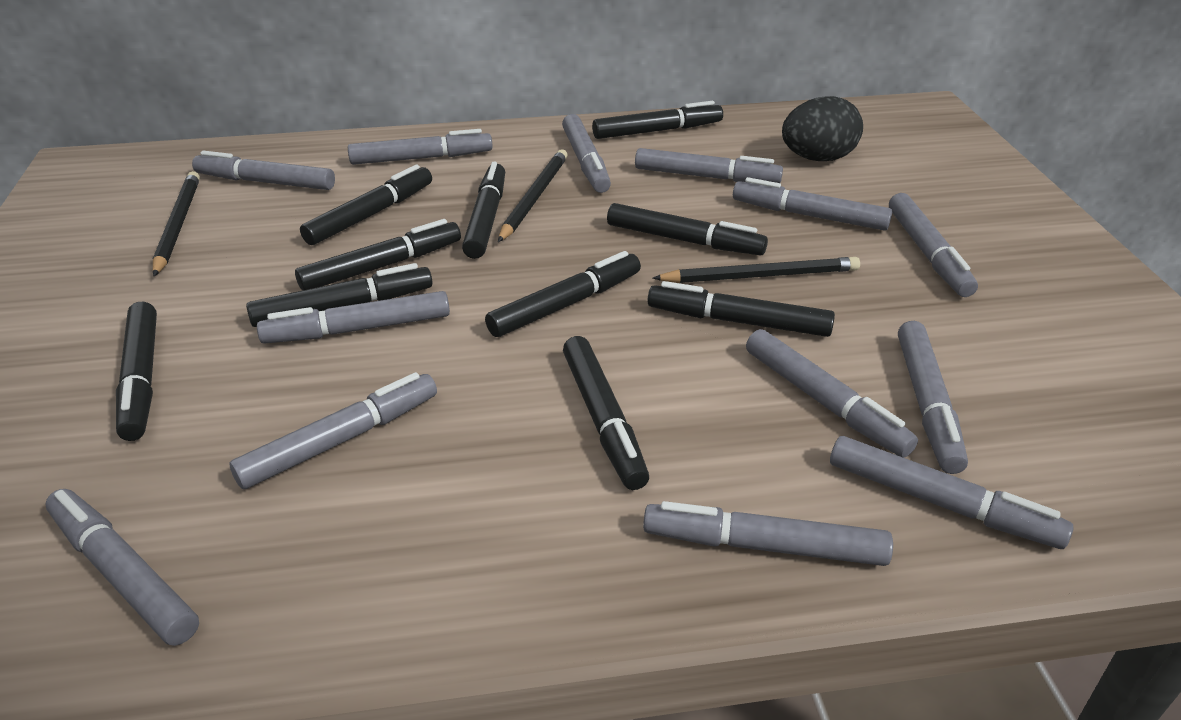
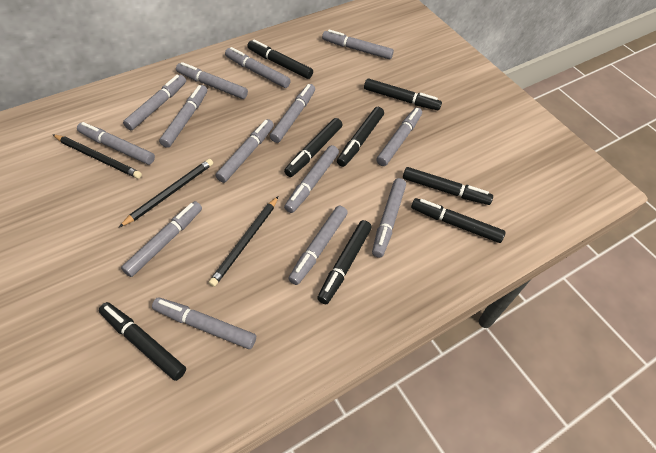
black egg: 1 -> 0
black marker: 10 -> 8
grey marker: 13 -> 14

